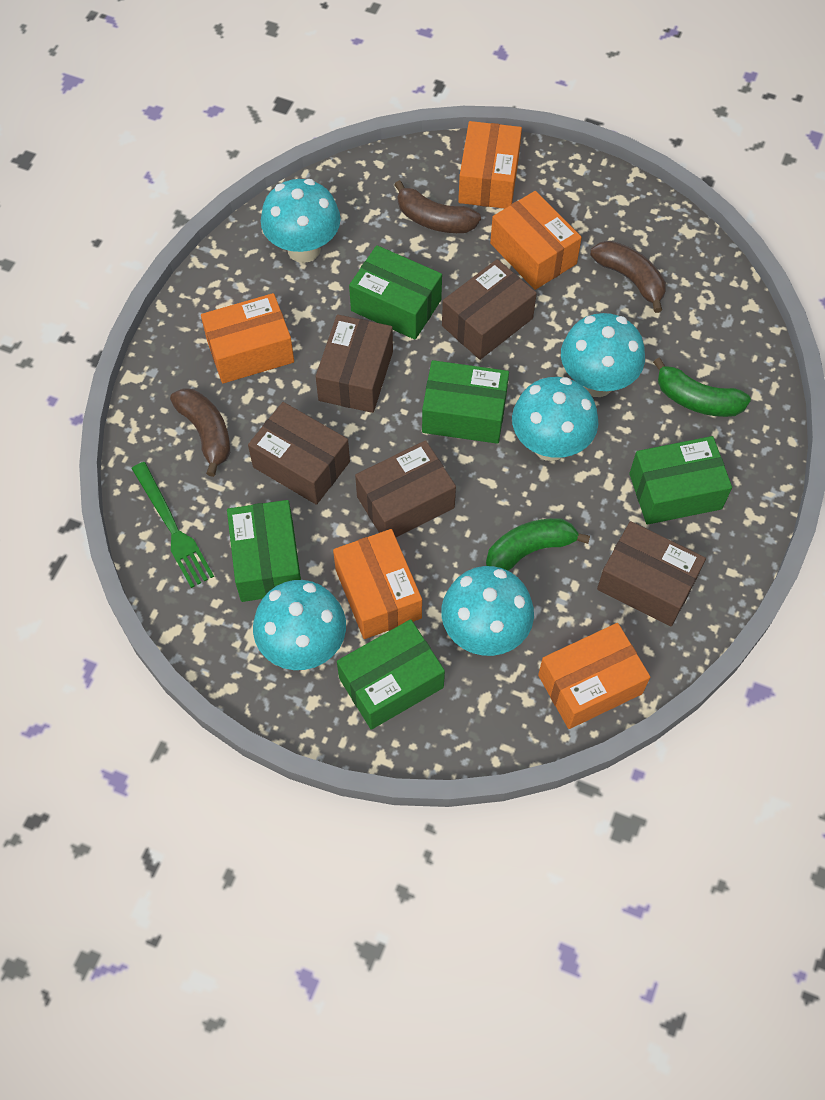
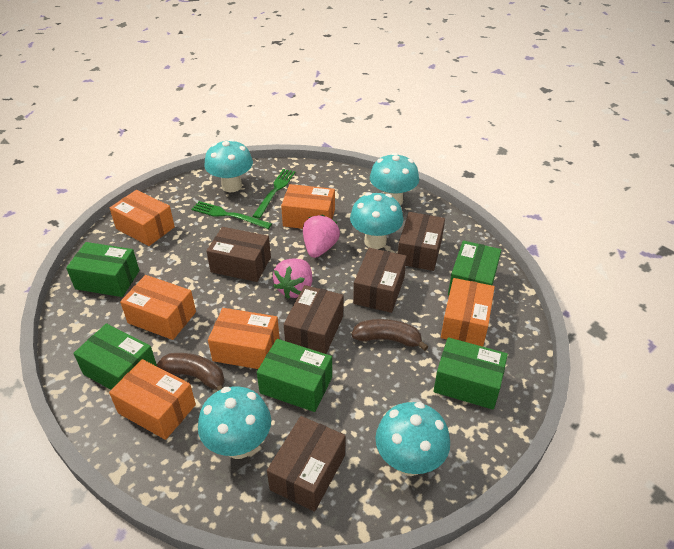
brown banana: 3 -> 2
green banana: 2 -> 0
green fork: 1 -> 2
orange box: 5 -> 6
pink strawberry: 0 -> 2

